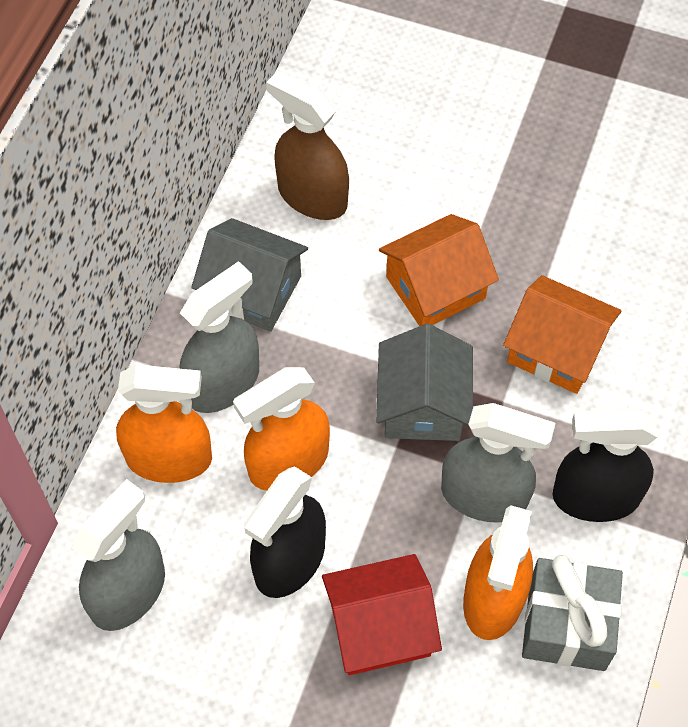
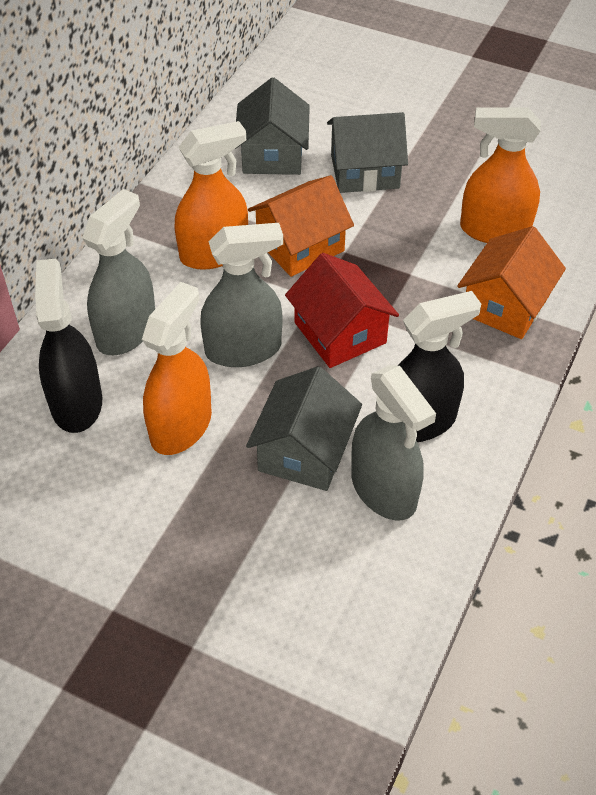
brown spray bottle: 1 -> 0
grey gift: 1 -> 0
grey house: 2 -> 3

